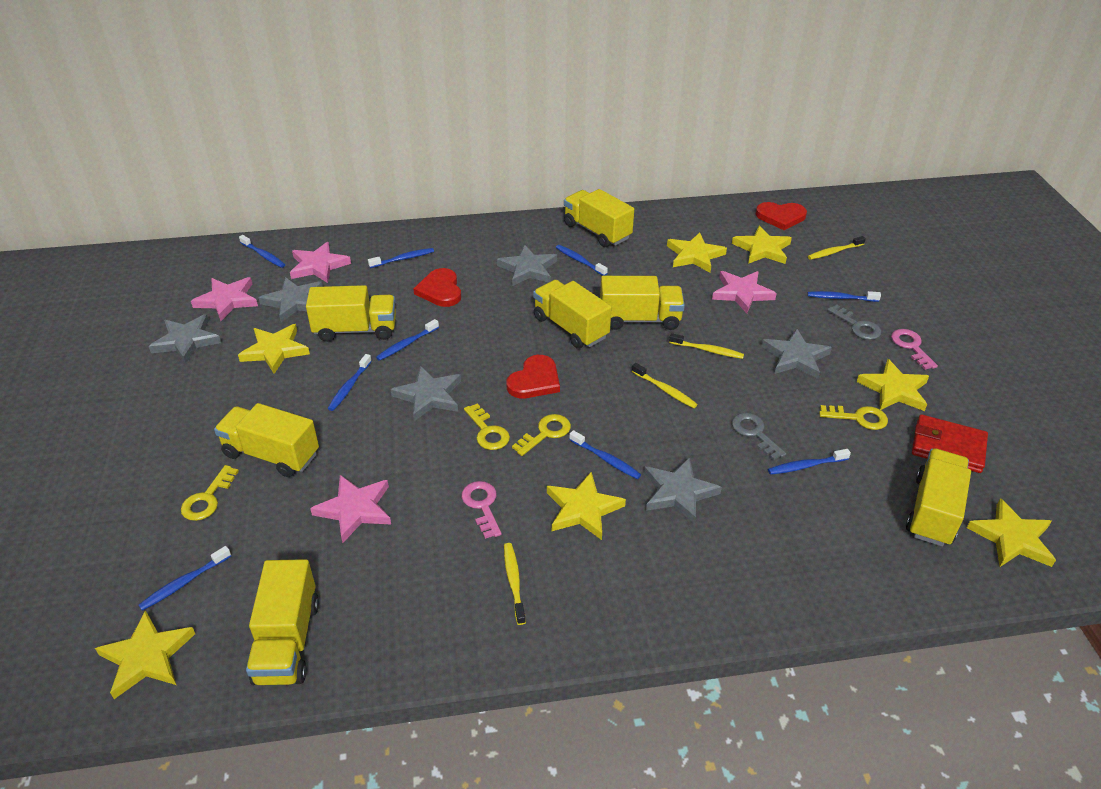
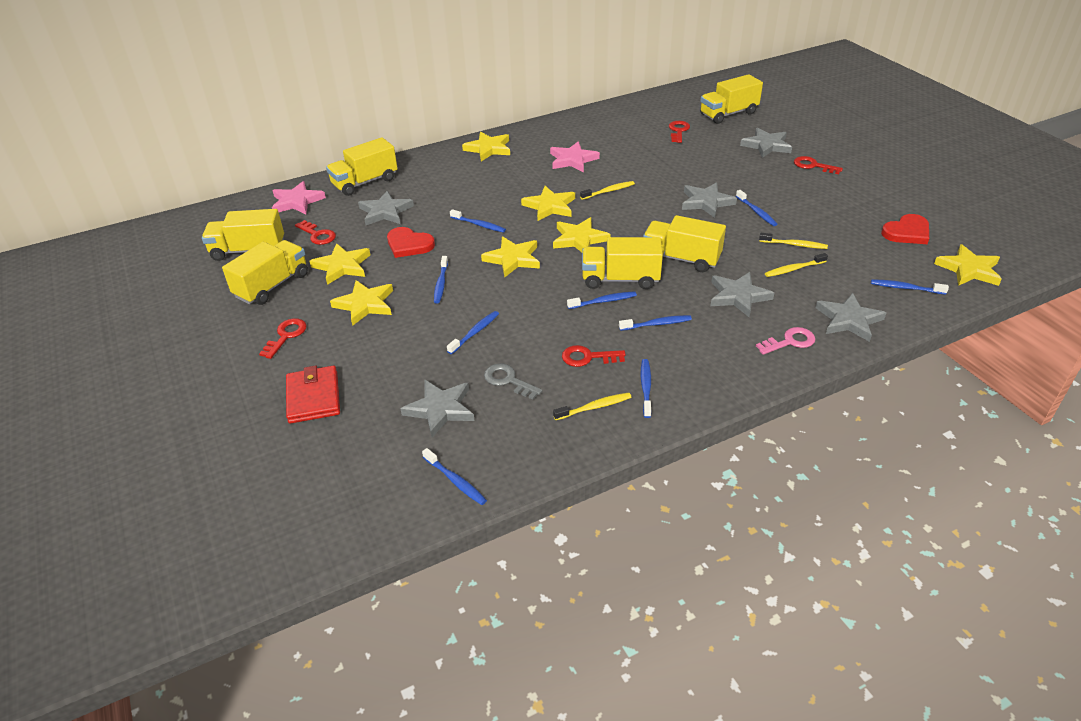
grey key: 2 -> 1
pink key: 2 -> 1
pink star: 4 -> 2
red heart: 3 -> 2
red key: 0 -> 5
yellow key: 4 -> 0
yellow truck: 7 -> 6

